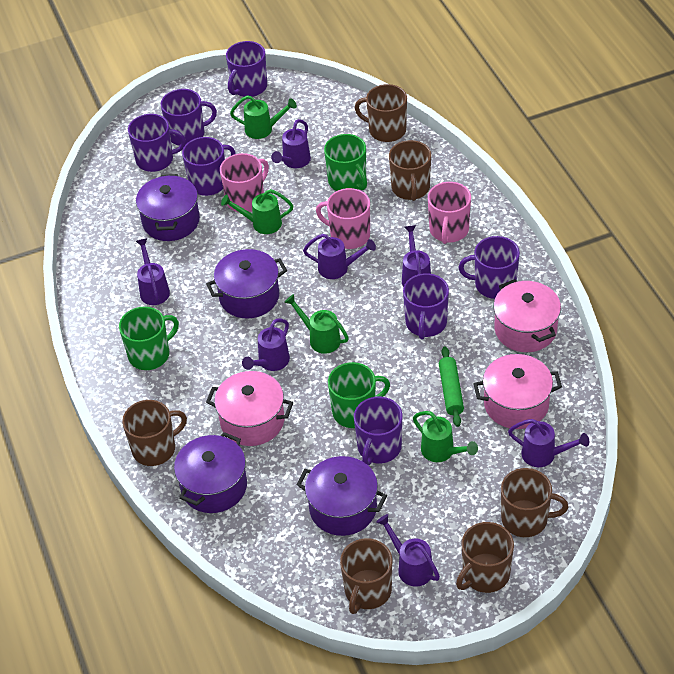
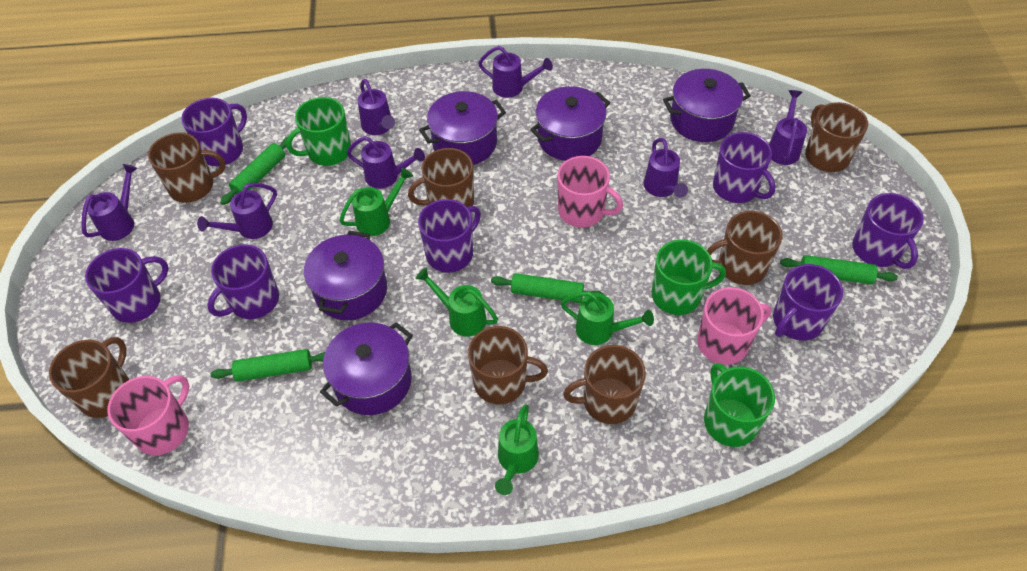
brown mug: 6 -> 7
green rolling pin: 1 -> 4
pink pot: 3 -> 0
purple pot: 4 -> 5

